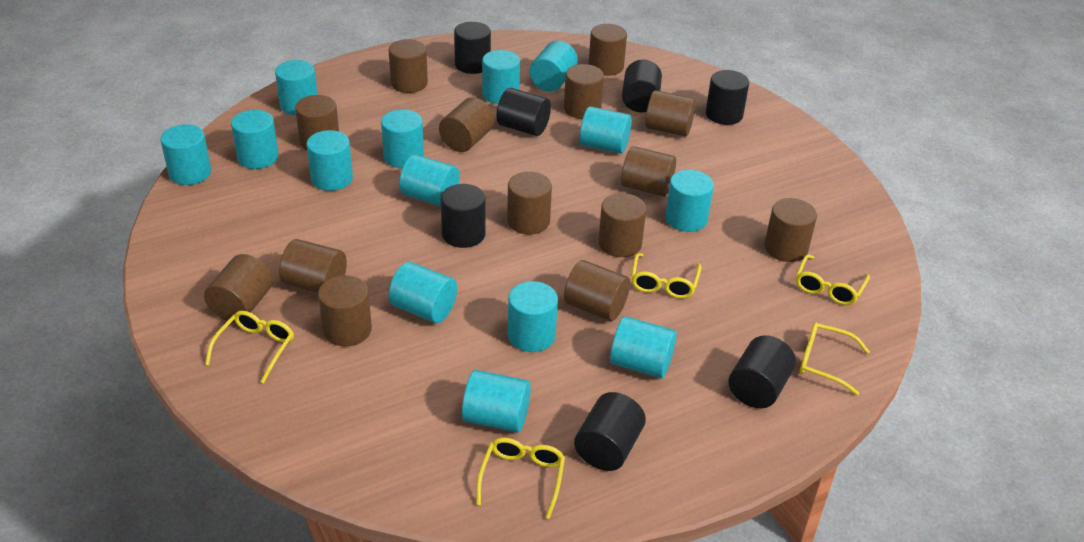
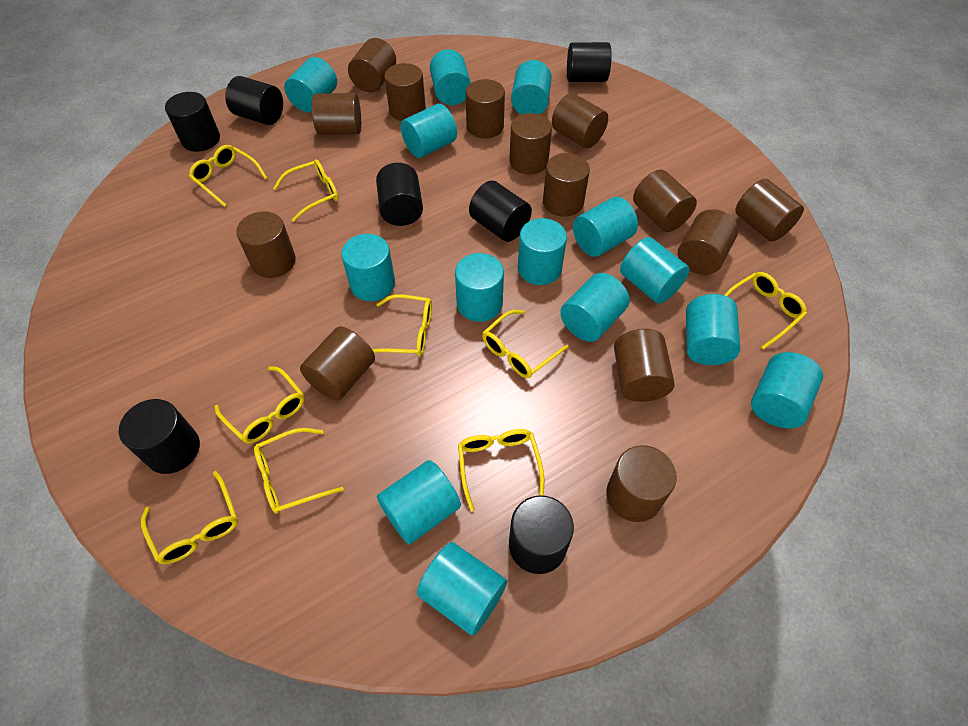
yellow glasses: 5 -> 9

